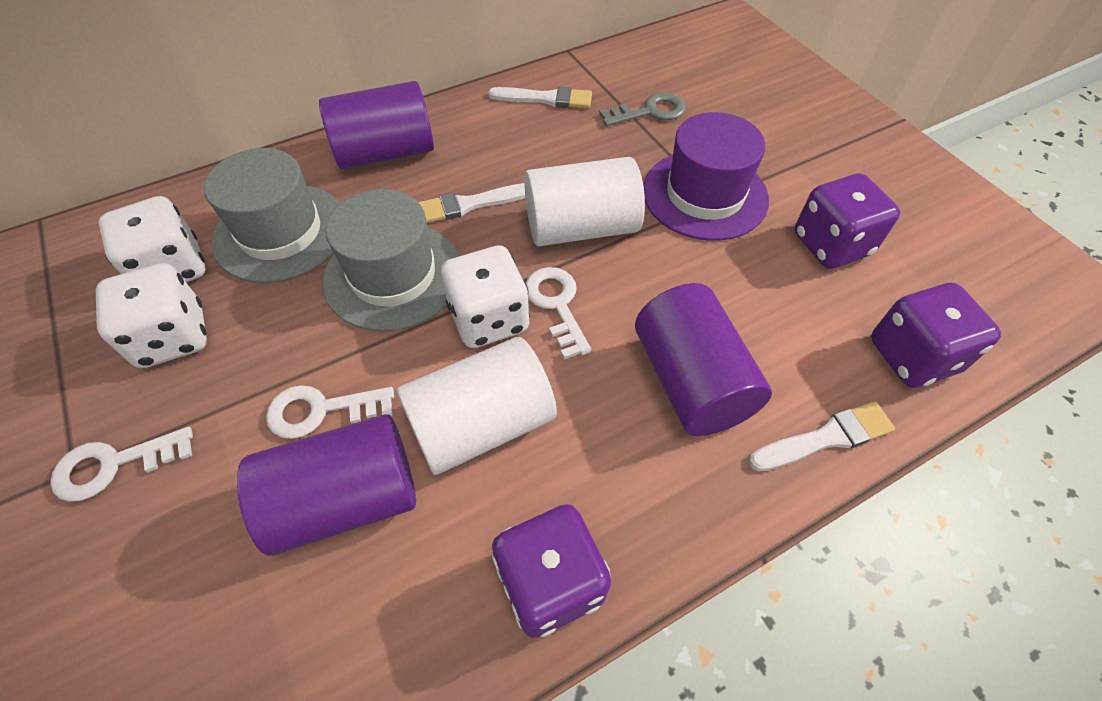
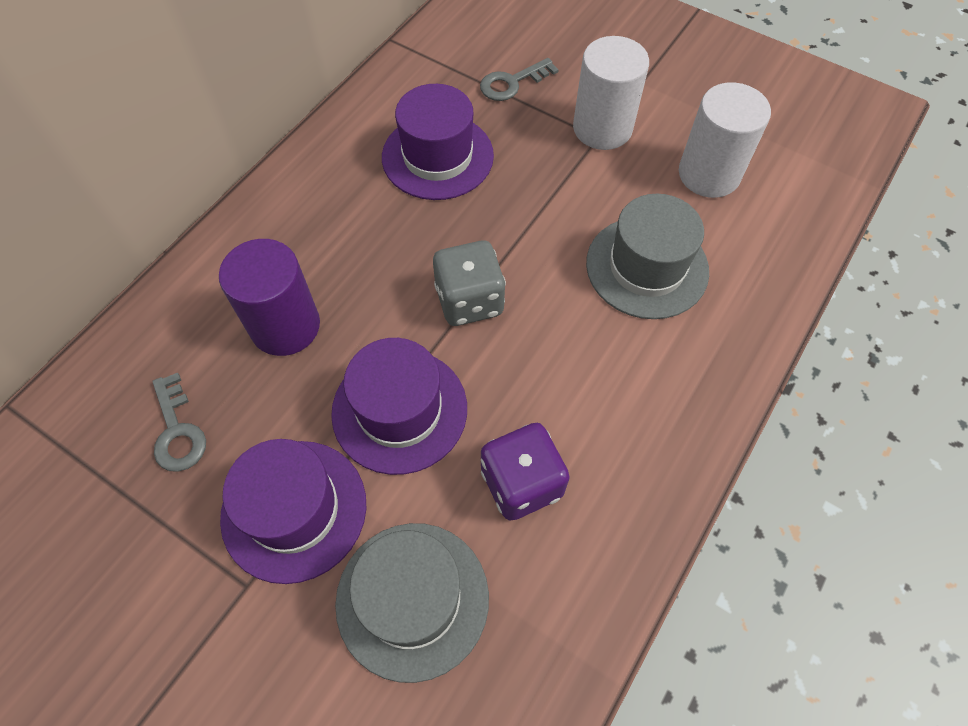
grey dice: 0 -> 1
grey key: 1 -> 2
purple cylinder: 3 -> 1
purple dice: 3 -> 1
purple hat: 1 -> 3
white brush: 3 -> 0
white dice: 3 -> 0
white key: 3 -> 0

